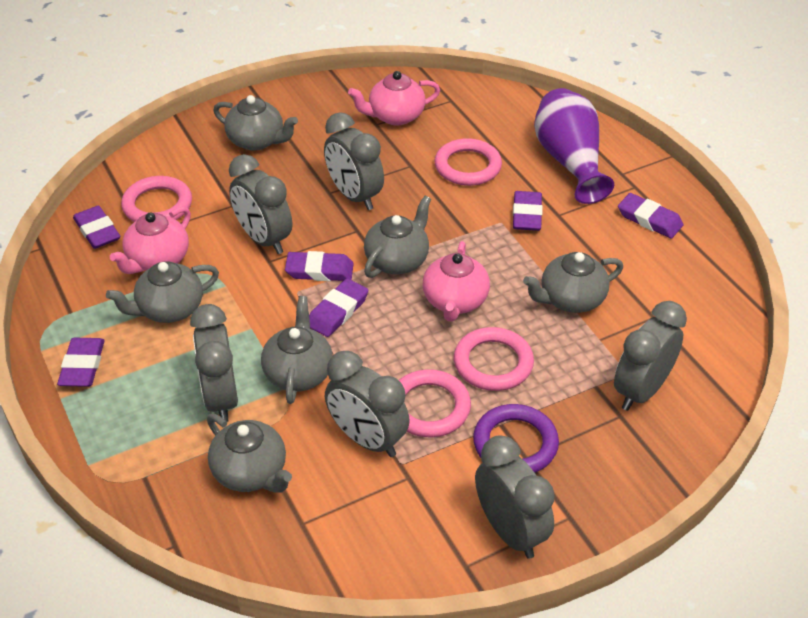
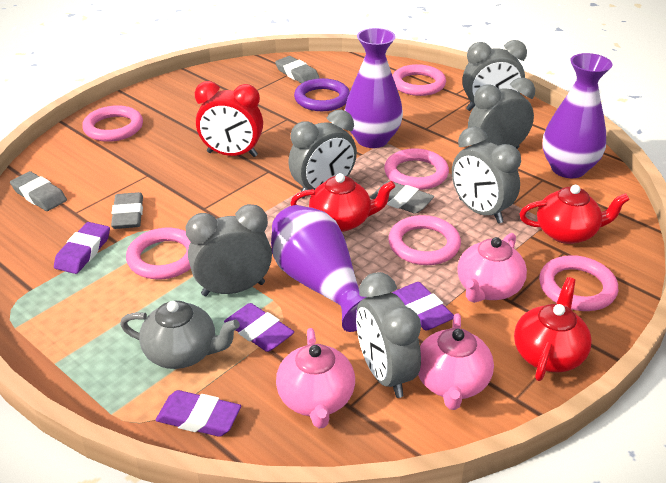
grey eraser: 0 -> 4
grey teapot: 6 -> 1
pink ring: 4 -> 6
purple eraser: 6 -> 4
purple vase: 1 -> 3
red clock: 0 -> 1
red teapot: 0 -> 3

